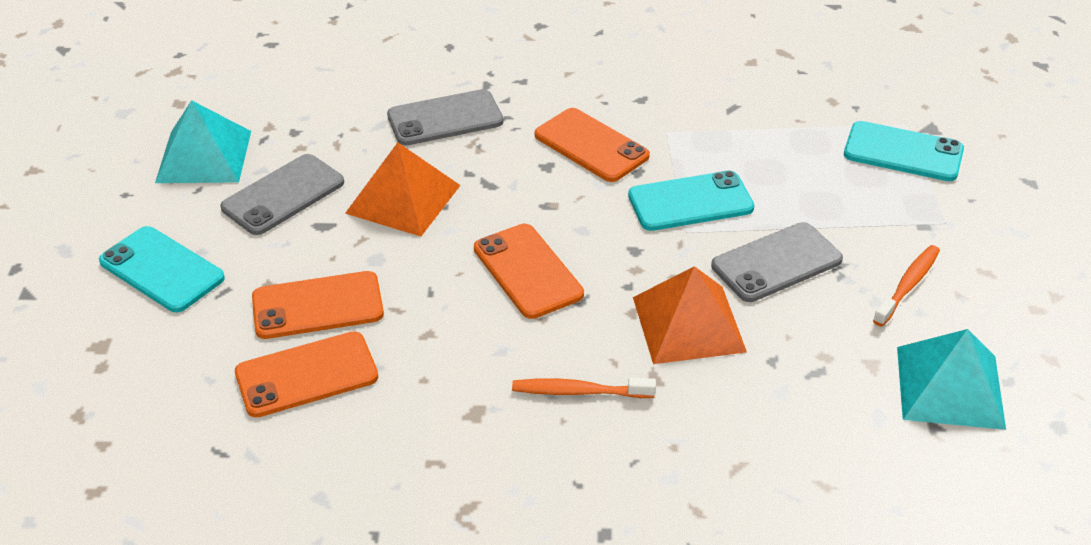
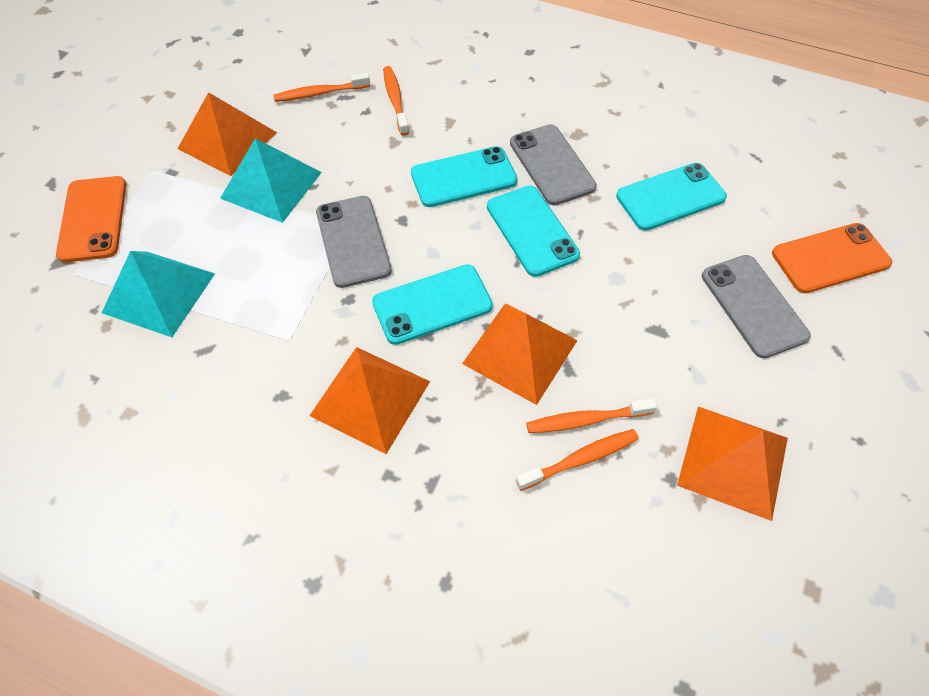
orange phone: 4 -> 2
orange pyramid: 2 -> 4
orange toothbrush: 2 -> 4
turquoise phone: 3 -> 4

